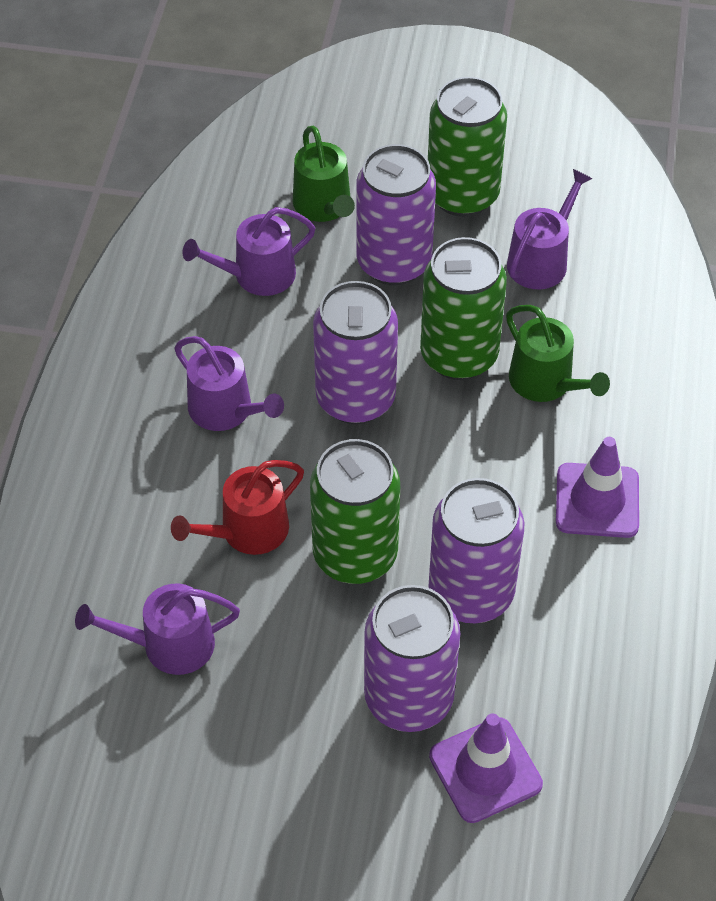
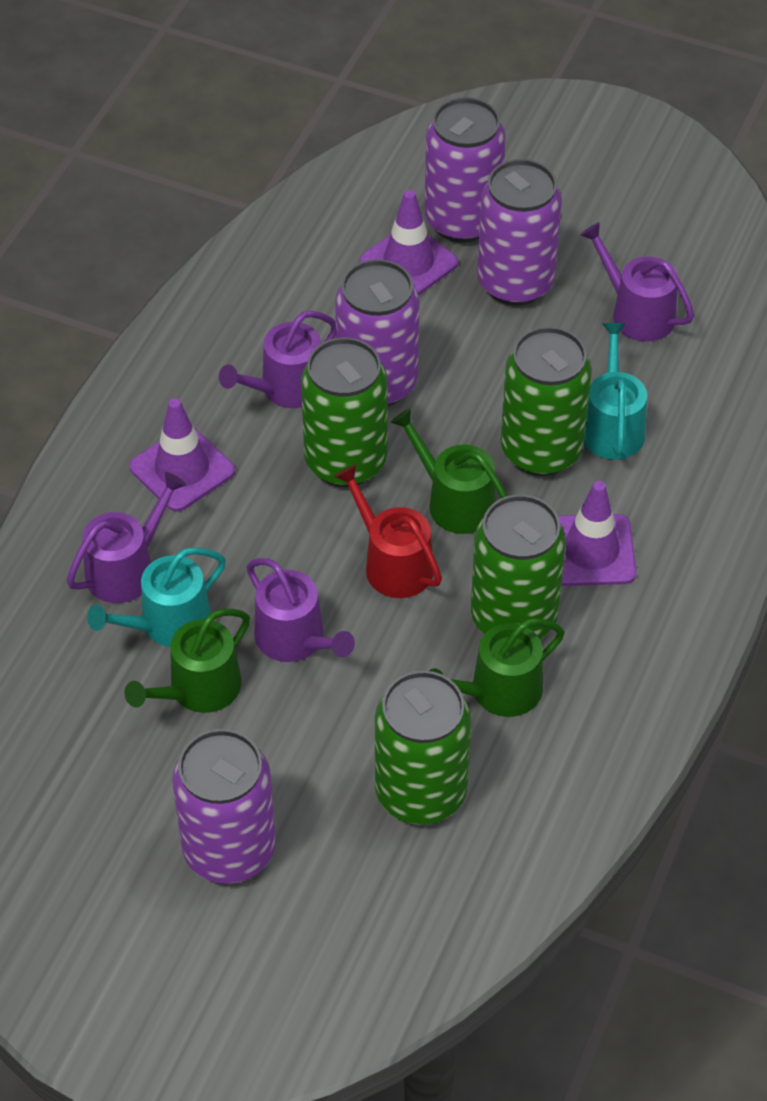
green can: 3 -> 4
green watering can: 2 -> 3
purple traffic cone: 2 -> 3
turquoise watering can: 0 -> 2

